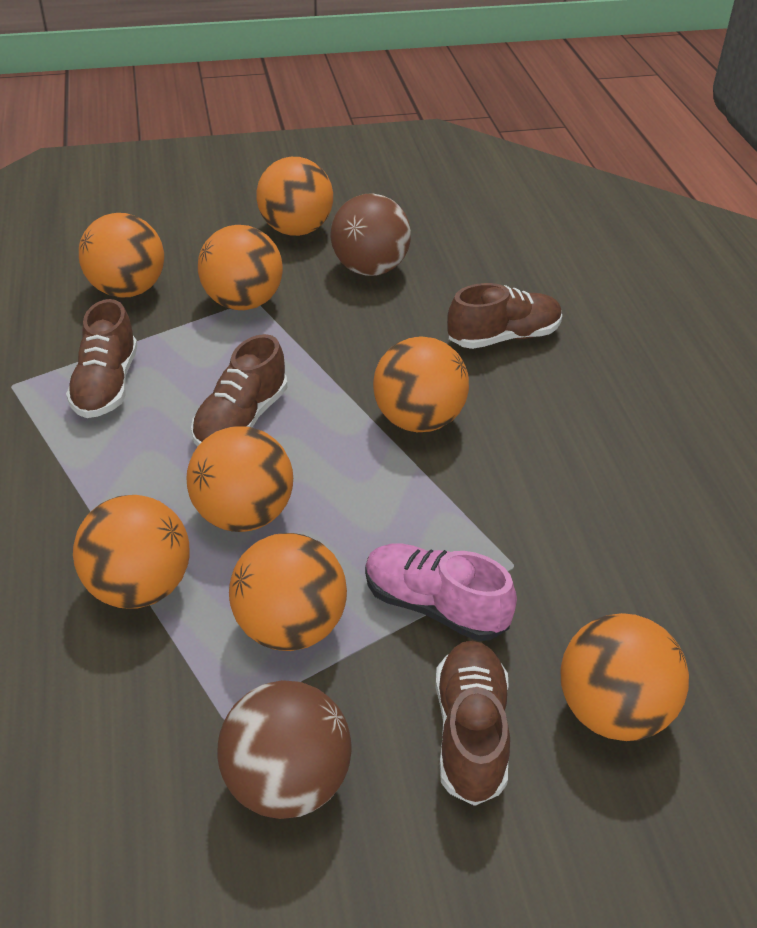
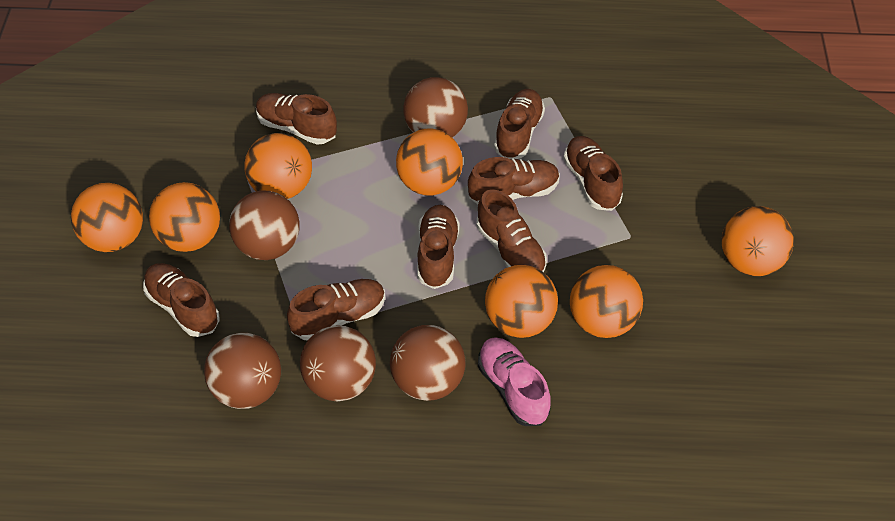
brown ball: 2 -> 5
brown shoe: 4 -> 8
orange ball: 8 -> 7

